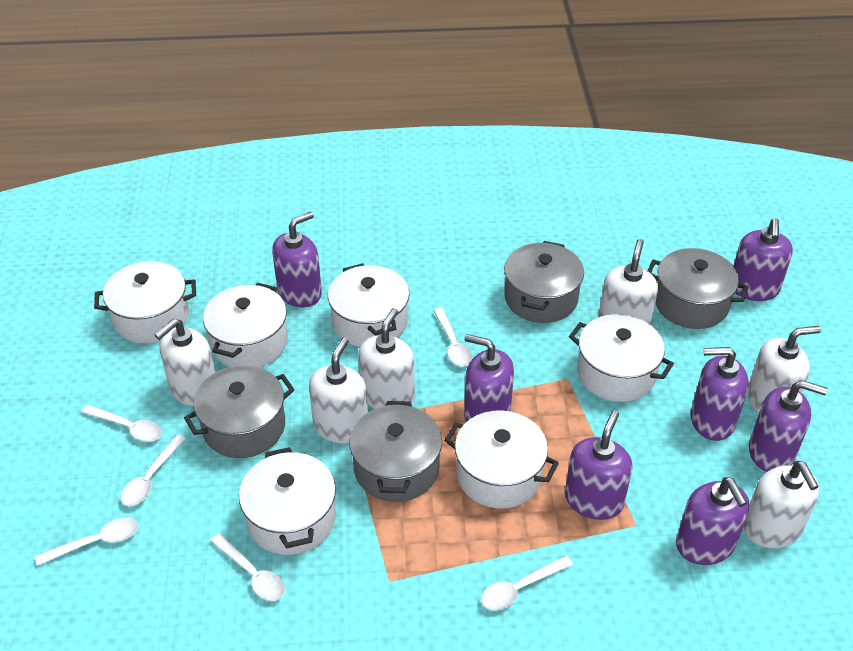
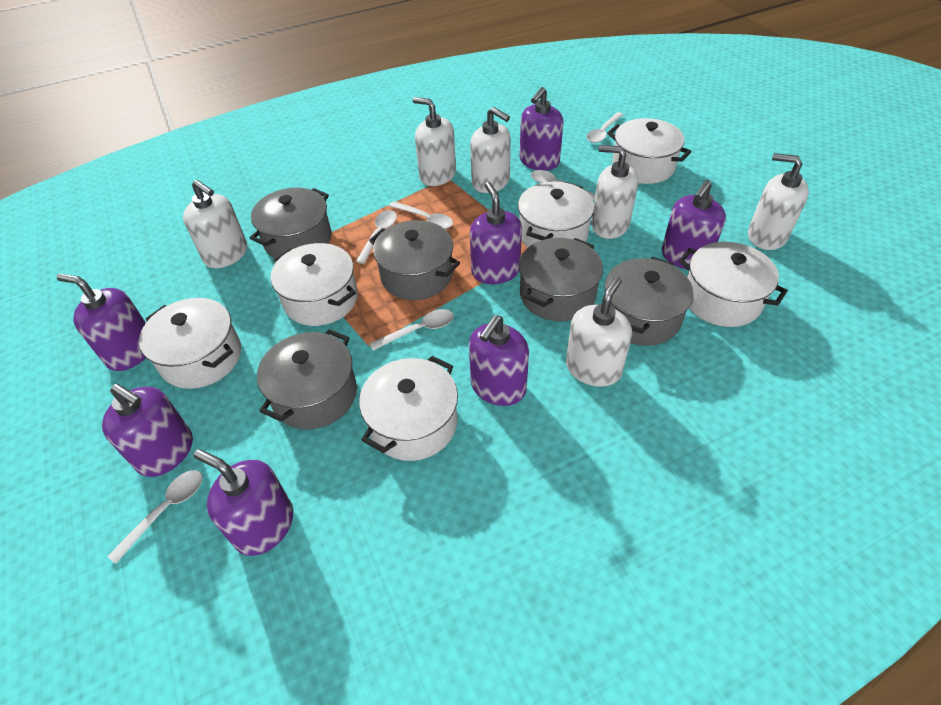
grey pot: 4 -> 5

